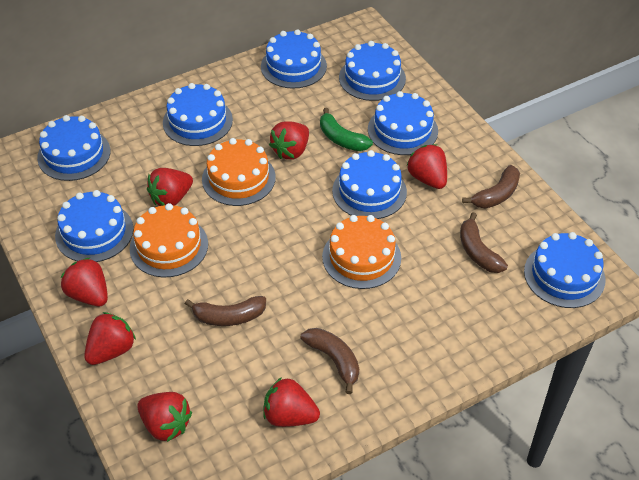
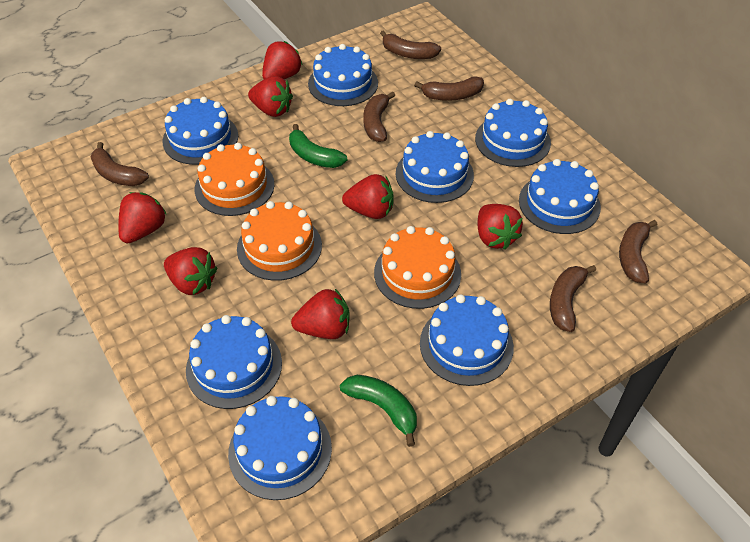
brown banana: 4 -> 6
green banana: 1 -> 2

